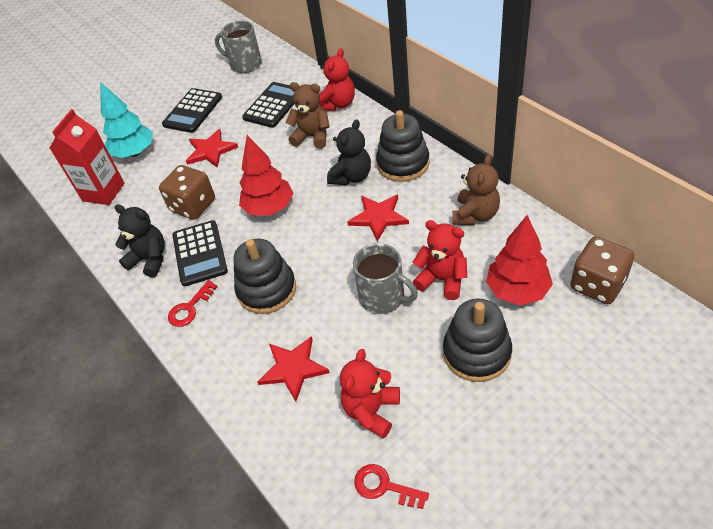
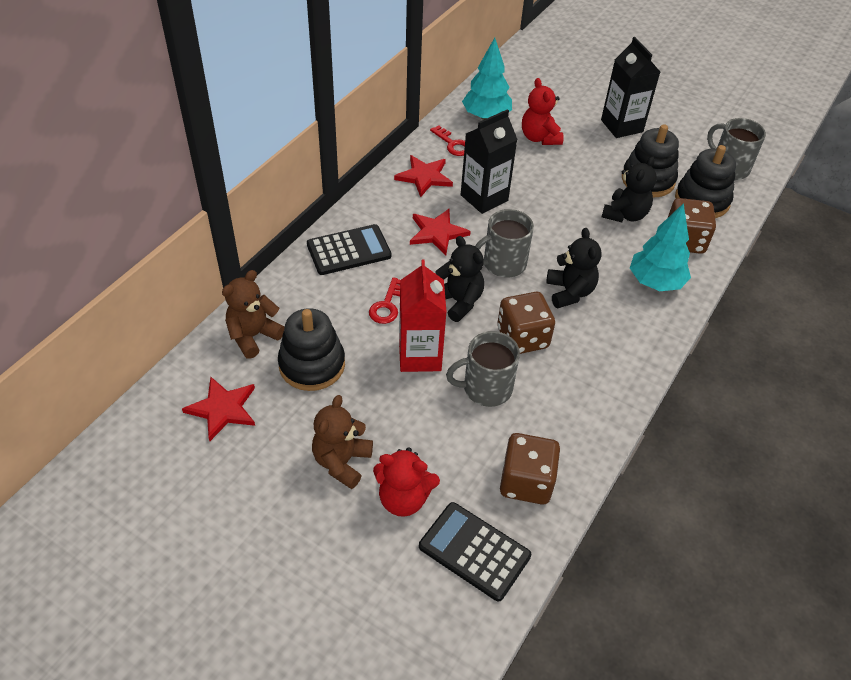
black calculator: 3 -> 2
black carton: 0 -> 2
black teddy bear: 2 -> 3
brown dice: 2 -> 3
grey mug: 2 -> 3
red teddy bear: 3 -> 2
red tree: 2 -> 0
turquoise tree: 1 -> 2

